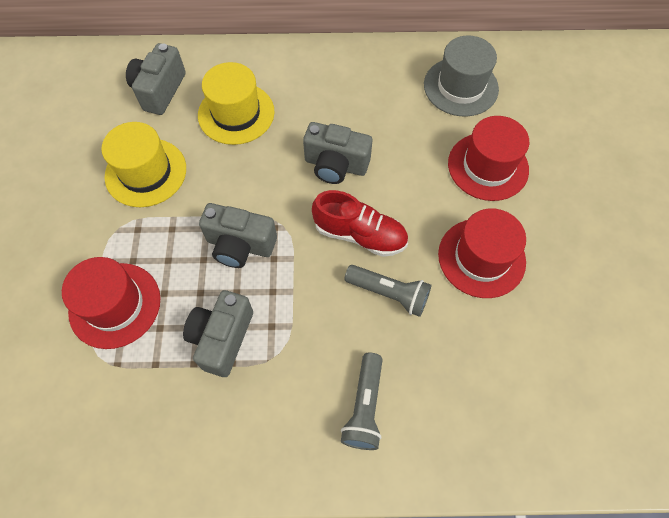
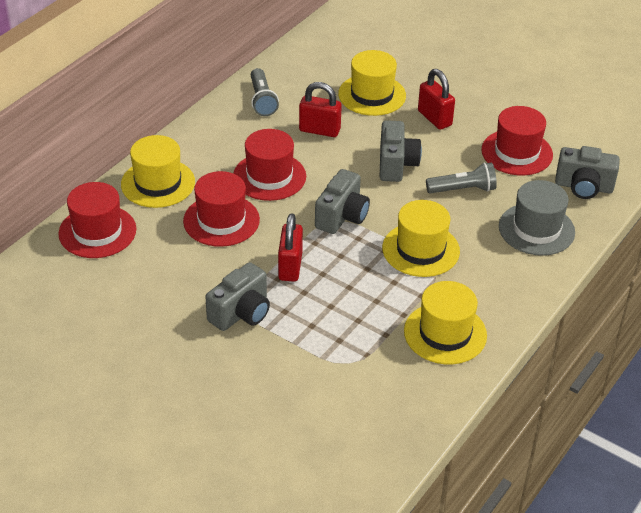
red hat: 3 -> 4
red padlock: 0 -> 3
red shoe: 1 -> 0
yellow hat: 2 -> 4

